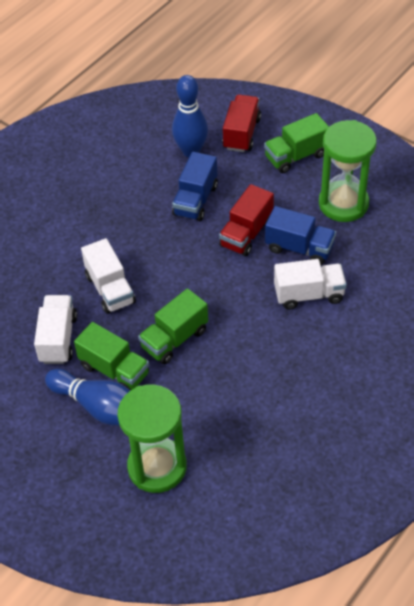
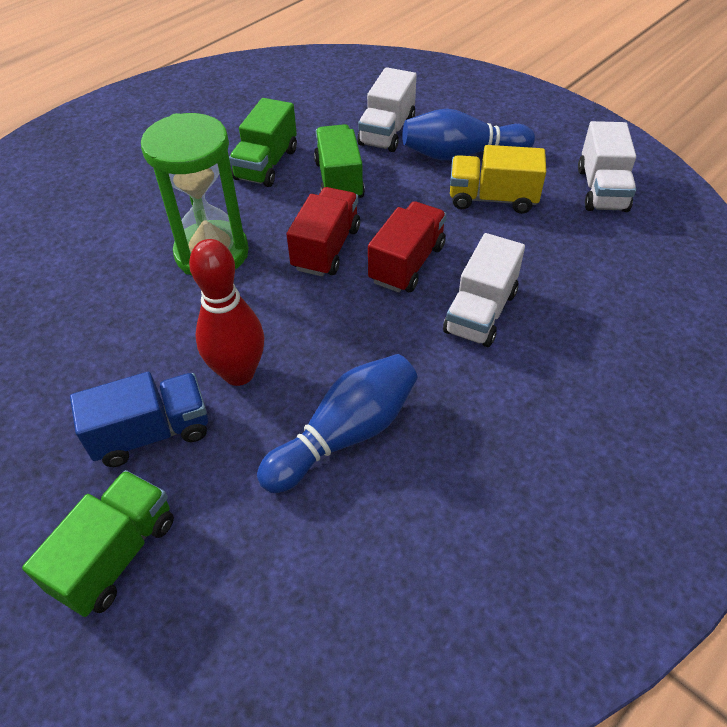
blue truck: 2 -> 1
green hourglass: 2 -> 1
red bowling pin: 0 -> 1
yellow truck: 0 -> 1

